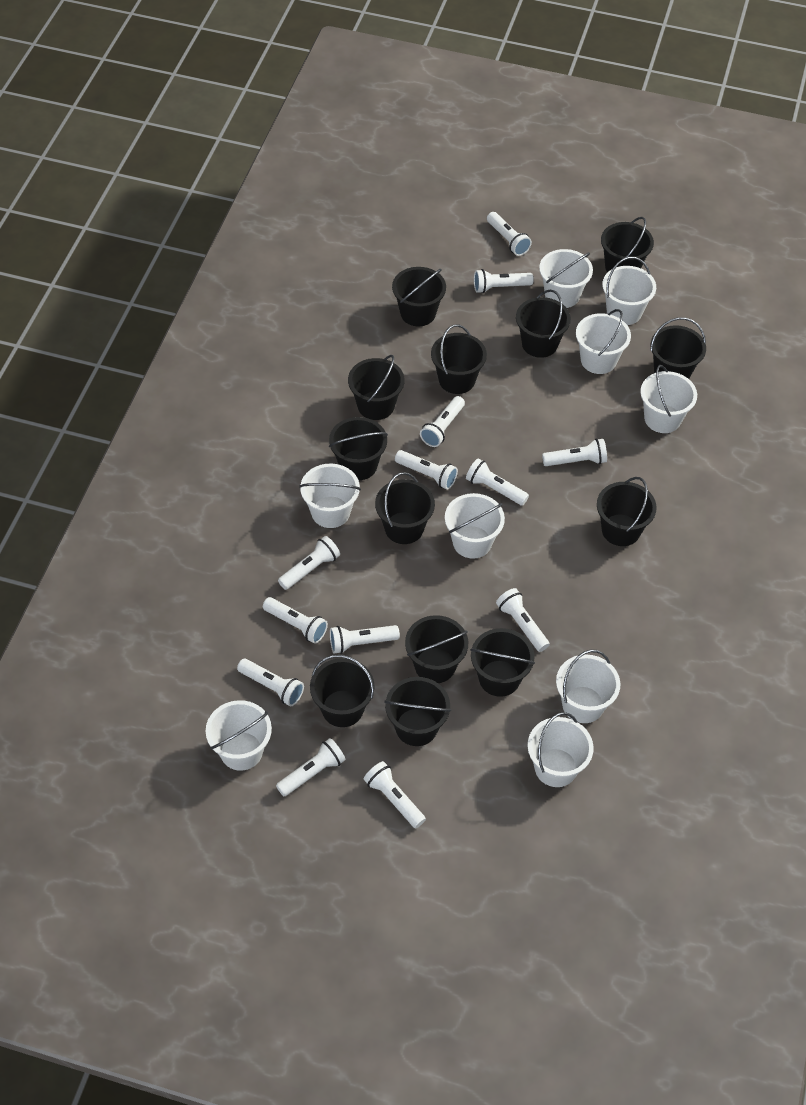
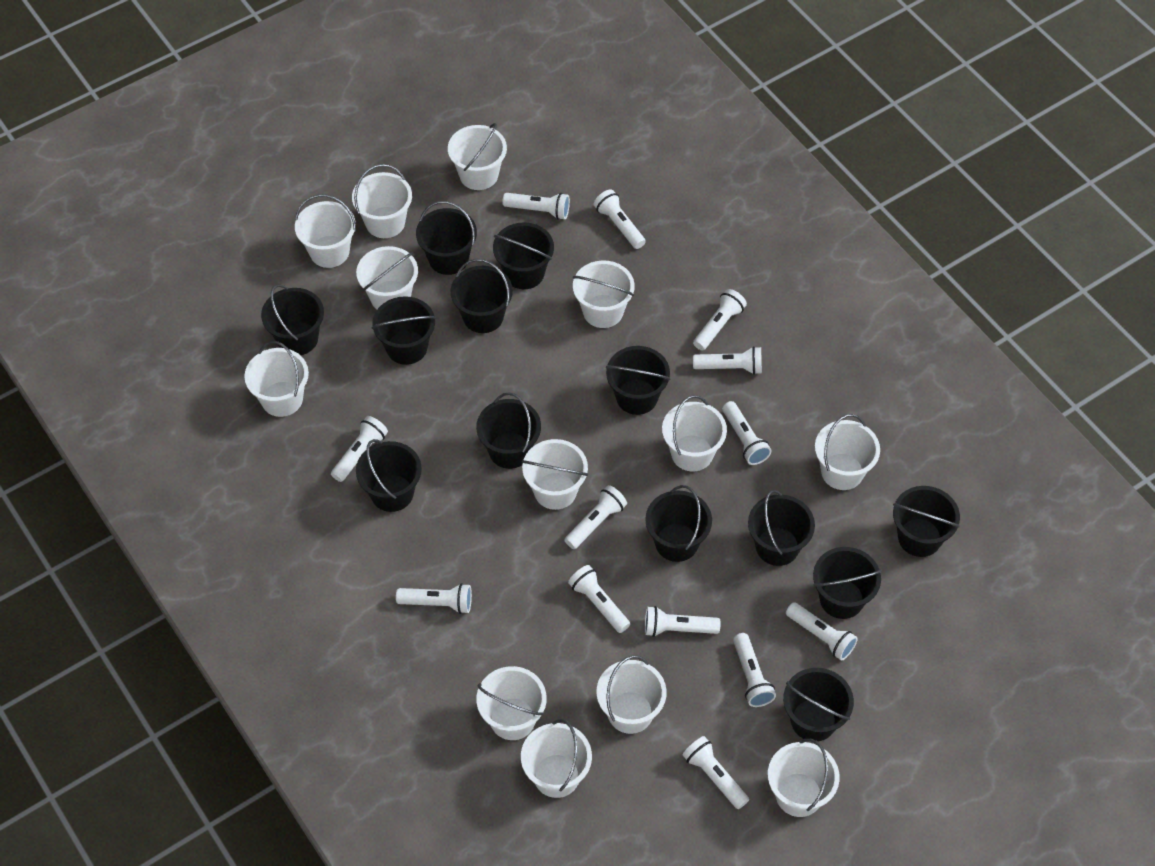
white bucket: 9 -> 13

